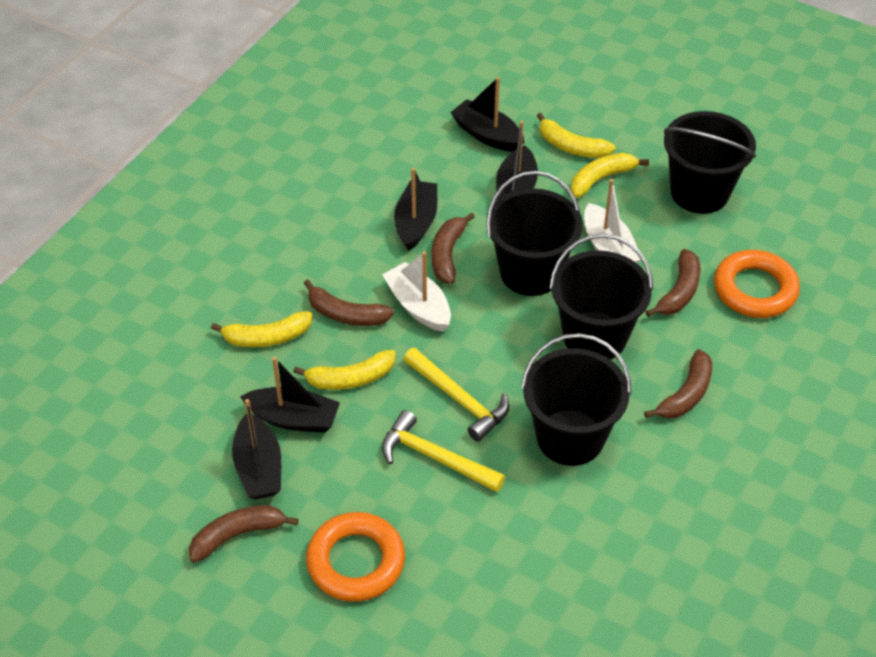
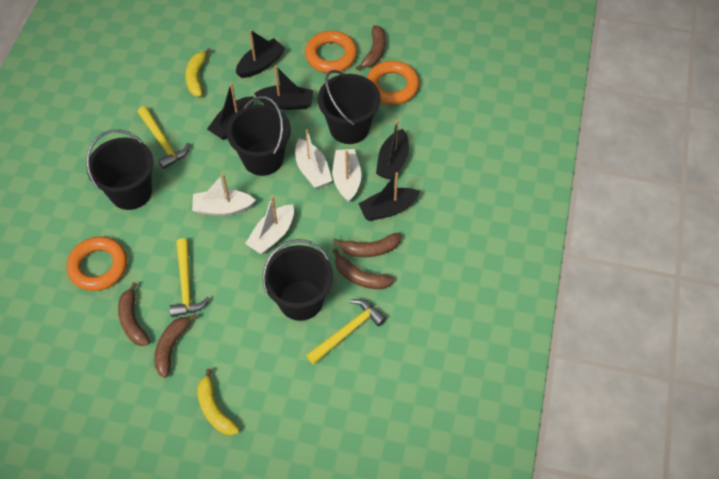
orange ring: 2 -> 3
white boat: 2 -> 4
yellow banana: 4 -> 2
yellow hammer: 2 -> 3

